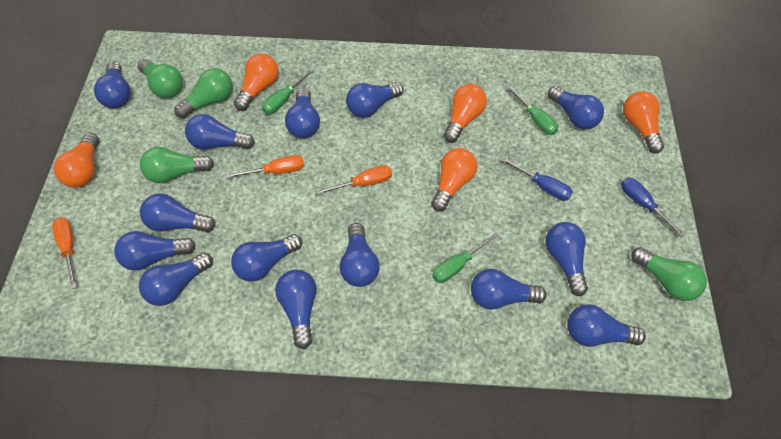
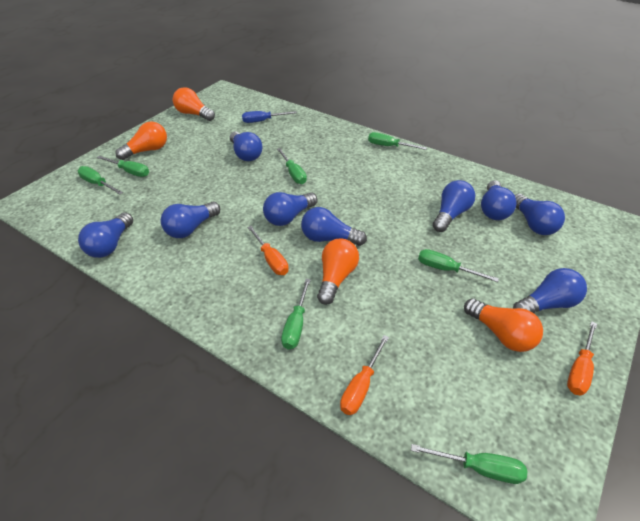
blue light bulb: 14 -> 9
blue screwdriver: 2 -> 1
green light bulb: 4 -> 0
green screwdriver: 3 -> 7
orange light bulb: 5 -> 4

